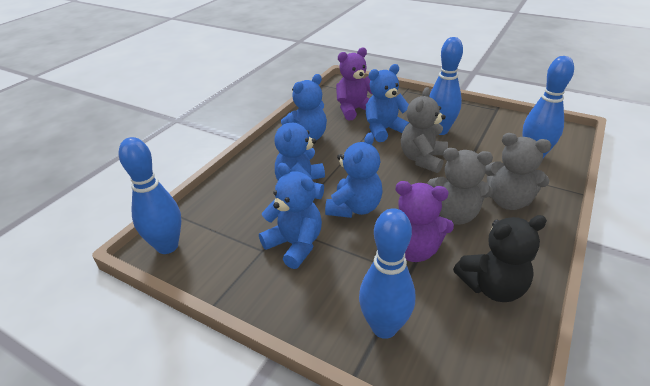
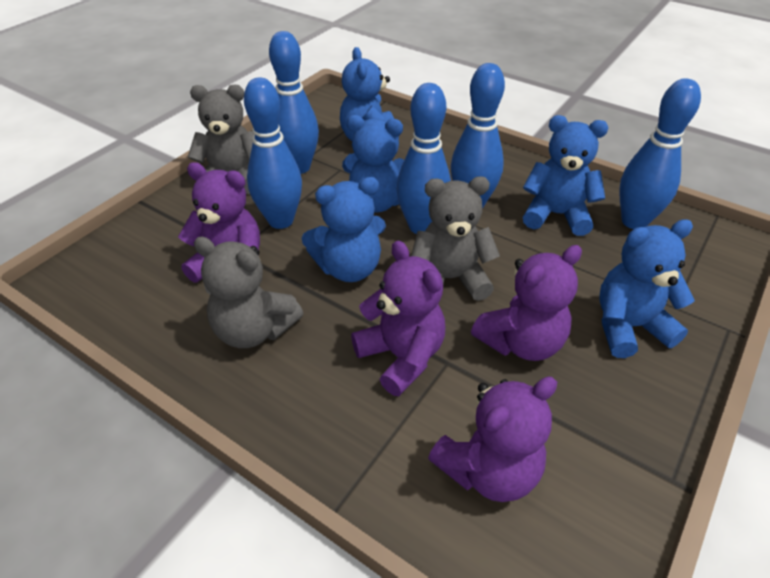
black teddy bear: 1 -> 0
blue bowling pin: 4 -> 5
purple teddy bear: 2 -> 4

